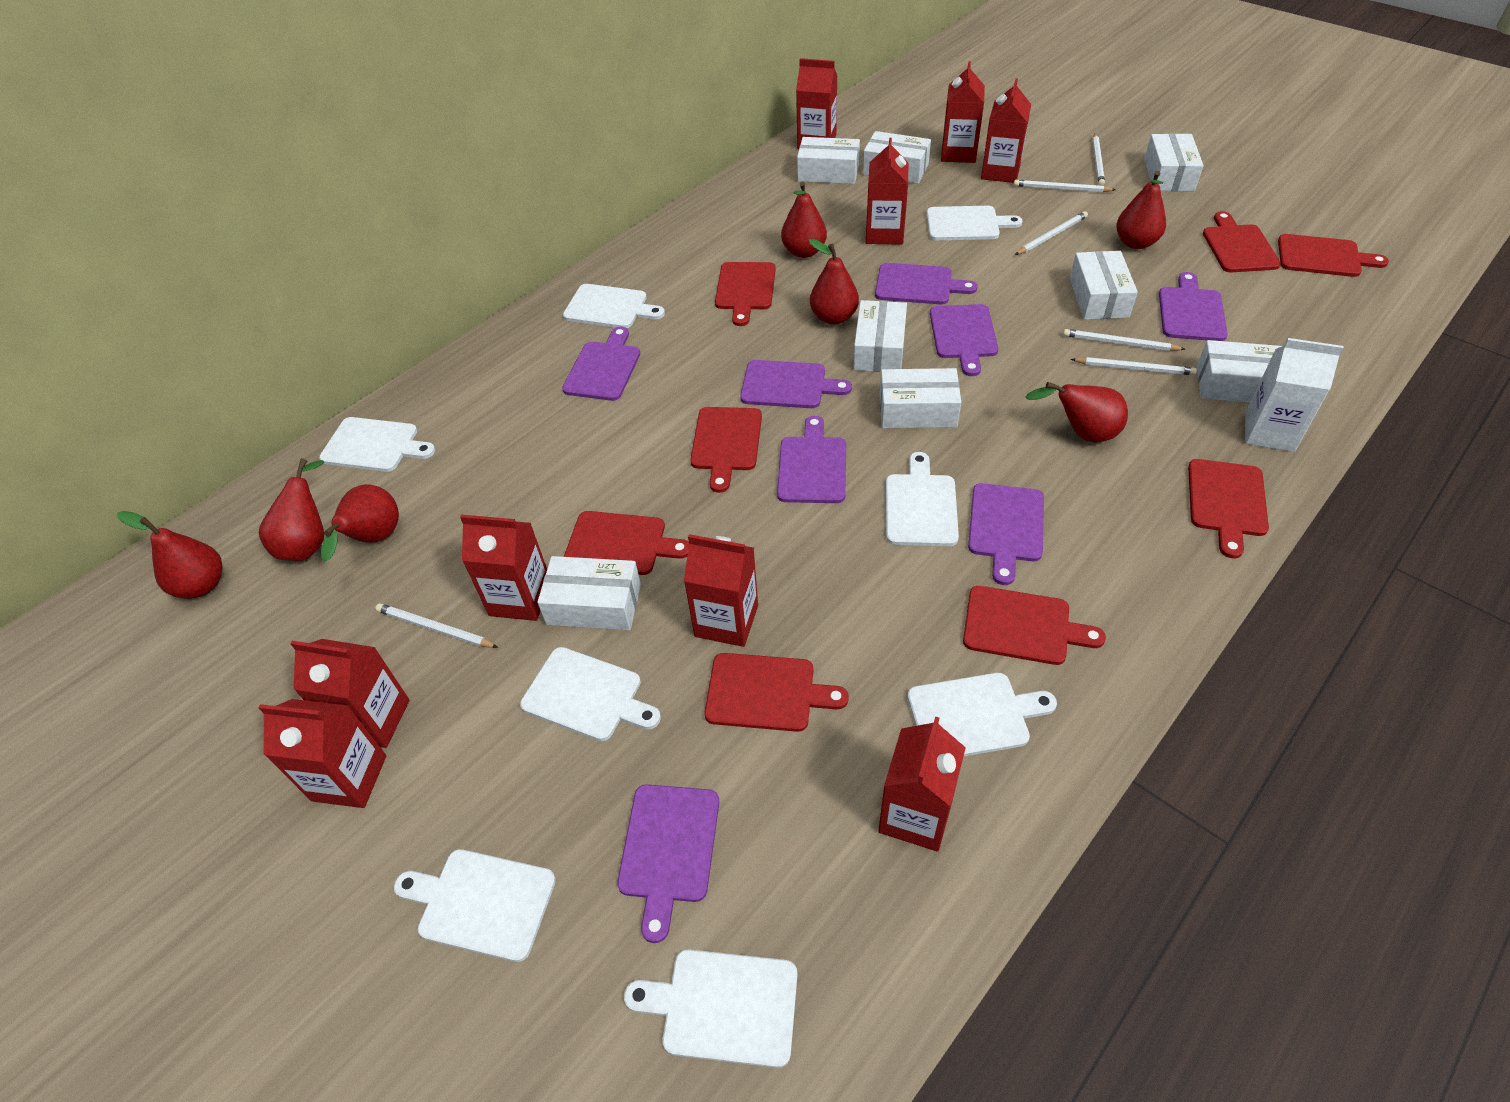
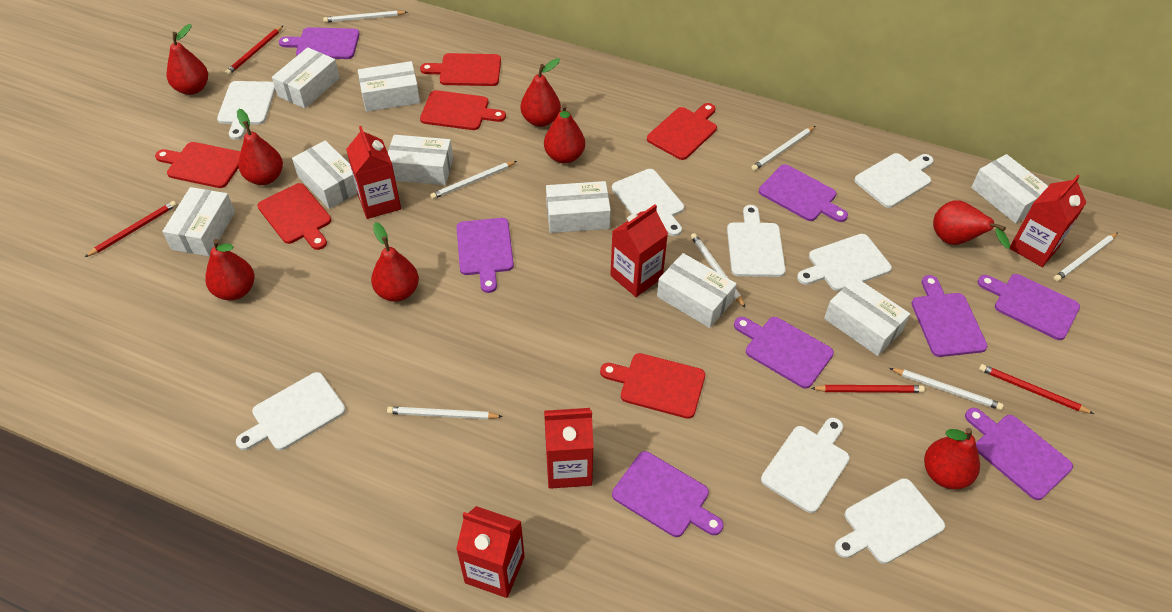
red carton: 9 -> 5
red cutting board: 8 -> 6
red pear: 7 -> 8
red pencil: 0 -> 4
white box: 8 -> 9
white carton: 1 -> 0
white pencil: 6 -> 7

